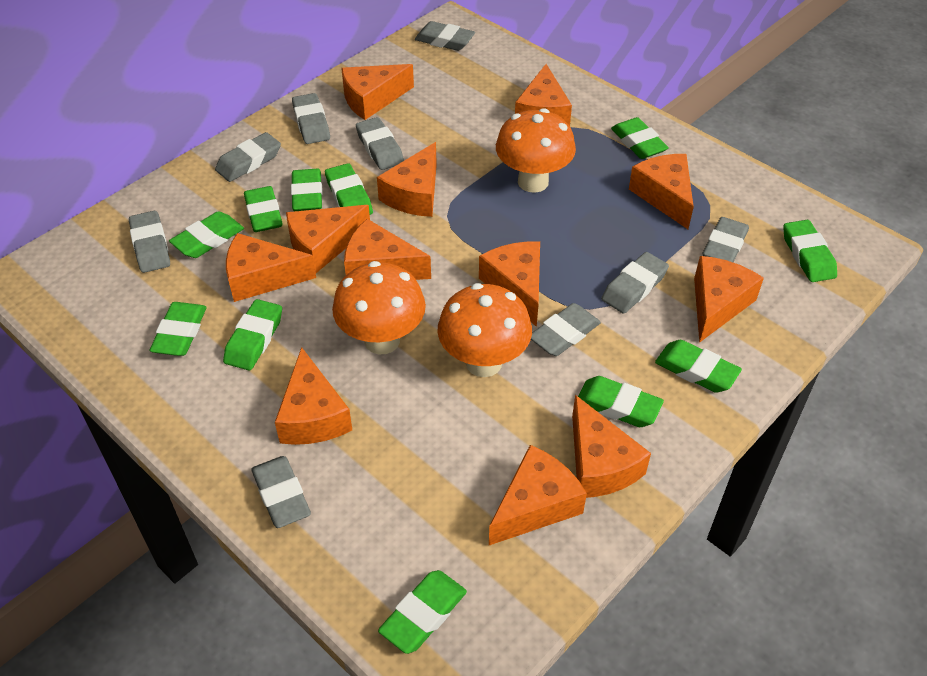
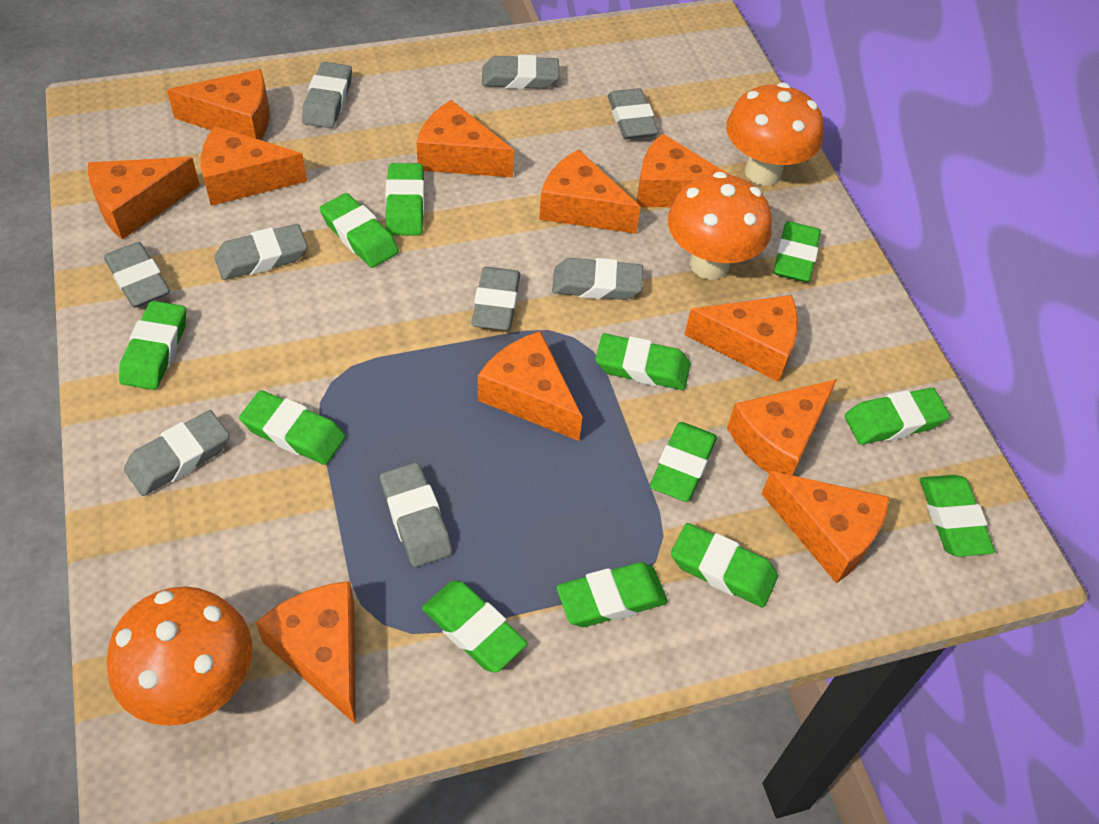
green eraser: 11 -> 12
orange cheese: 12 -> 11

